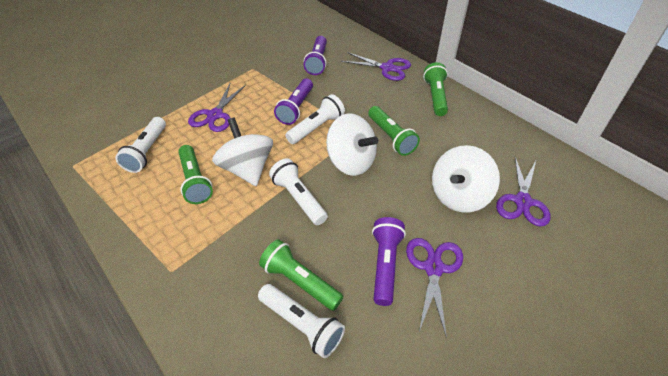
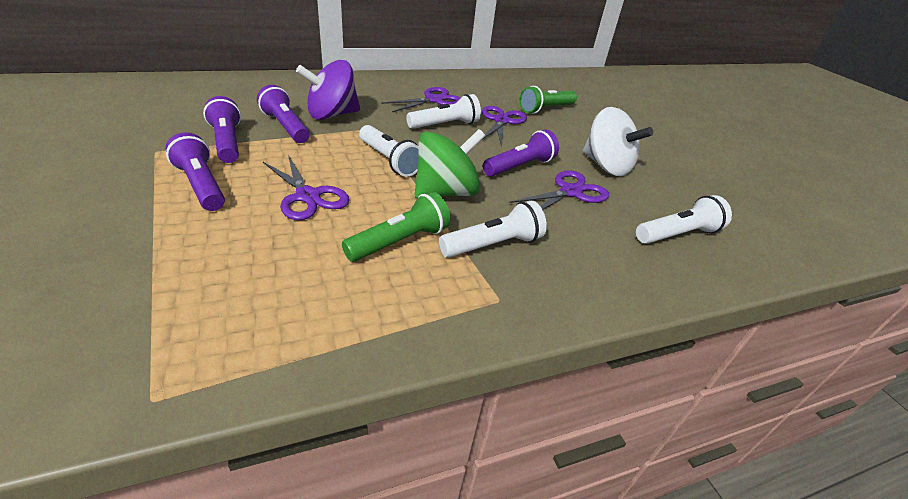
green flashlight: 4 -> 2
green spinning top: 0 -> 1
purple flashlight: 3 -> 4
purple spinning top: 0 -> 1
white spinning top: 3 -> 1

